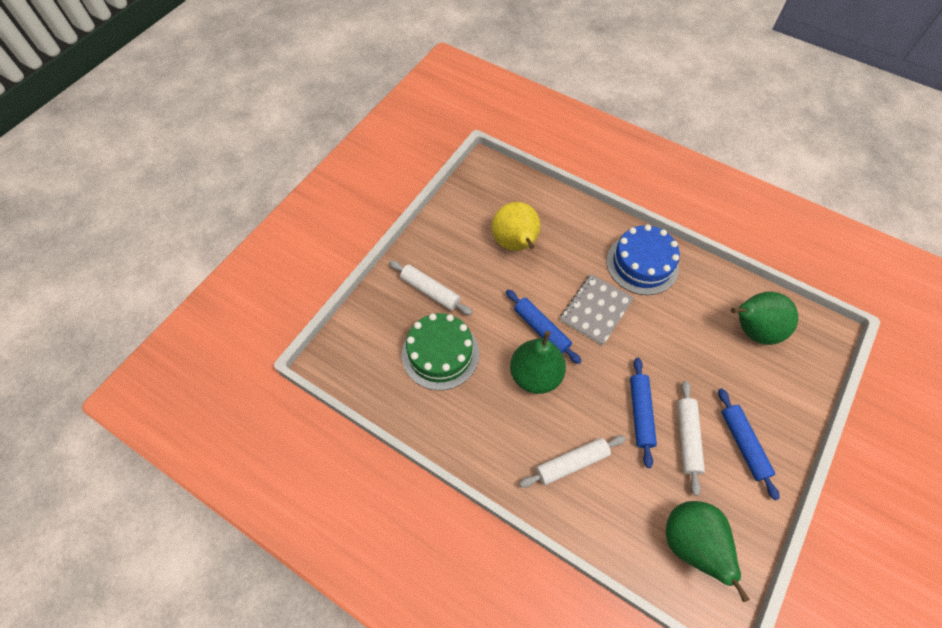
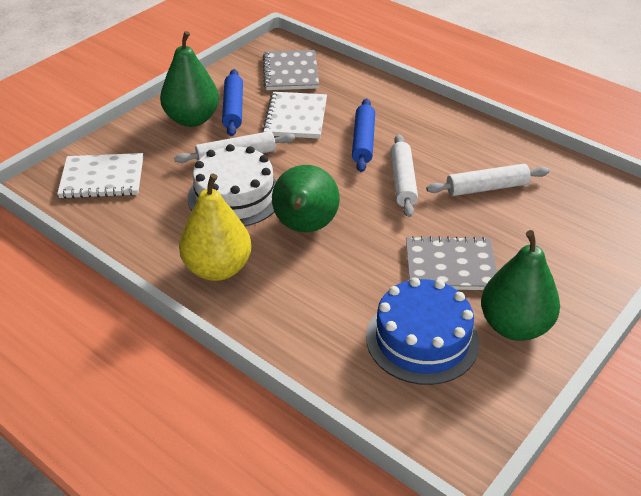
blue rolling pin: 3 -> 2
green cake: 1 -> 0
grey notebook: 1 -> 2
white cake: 0 -> 1
white notebook: 0 -> 2

